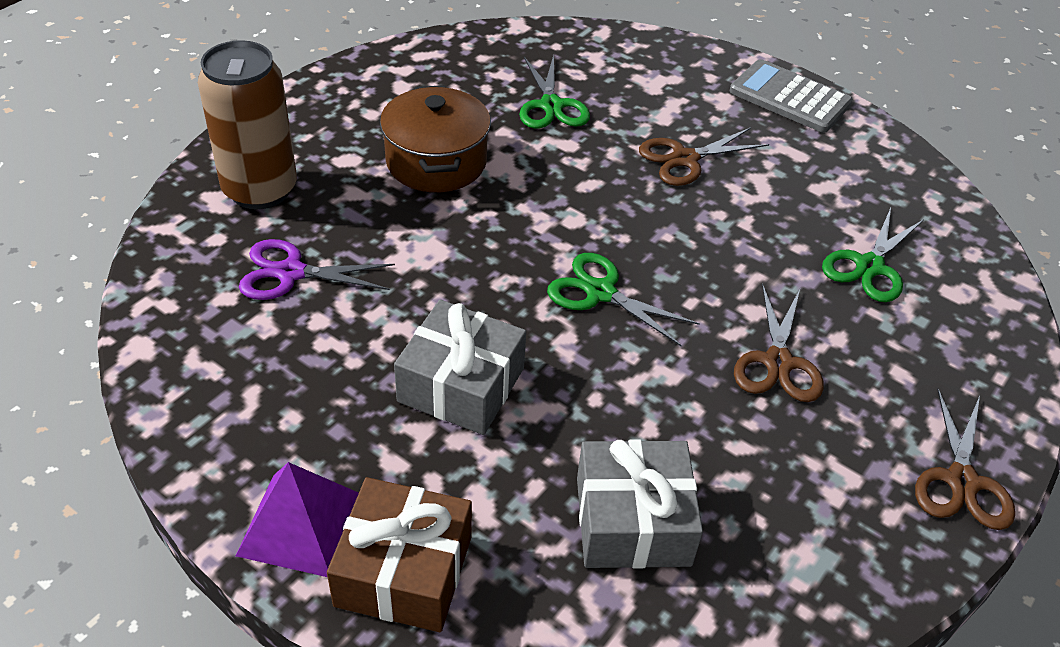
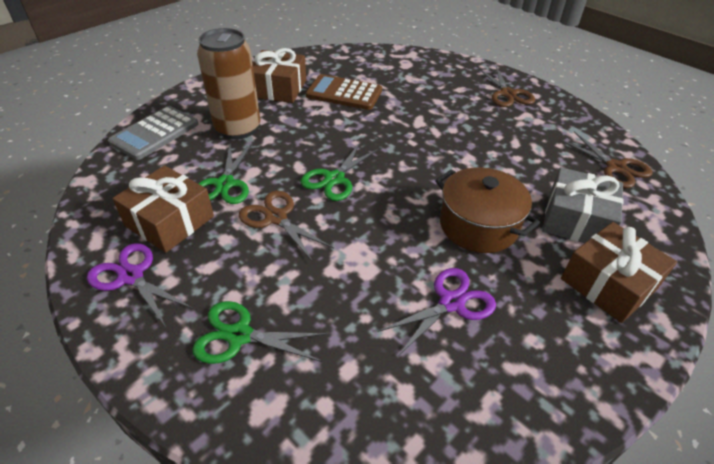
brown calculator: 0 -> 1
brown gift: 1 -> 3
grey gift: 2 -> 1
purple pyramid: 1 -> 0
purple scissors: 1 -> 2

